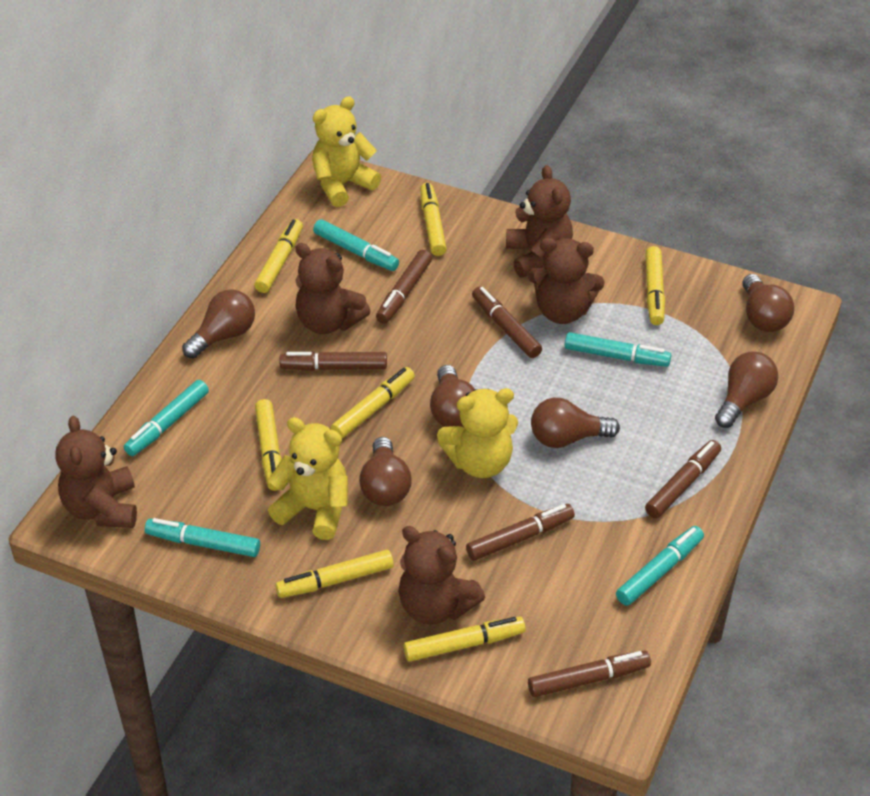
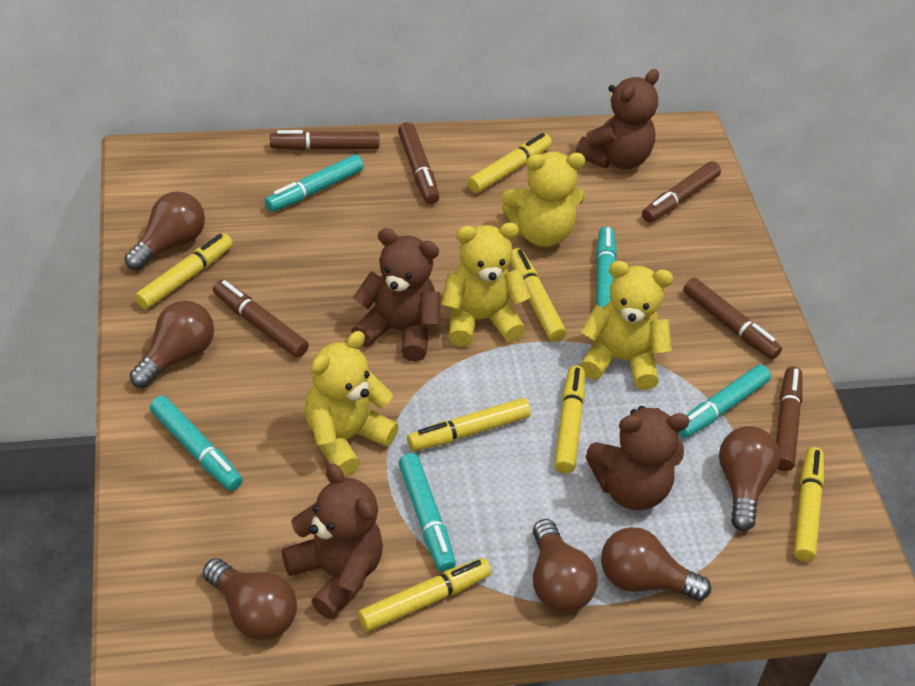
brown teddy bear: 5 -> 4
yellow teddy bear: 3 -> 4

